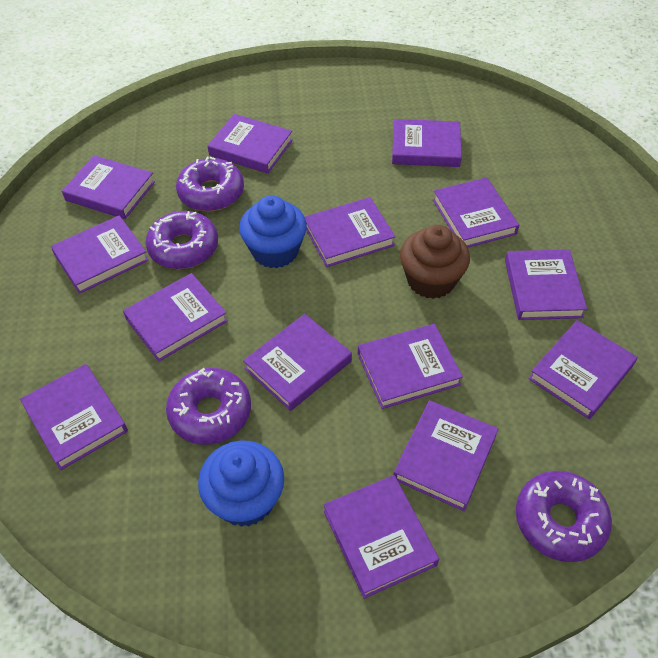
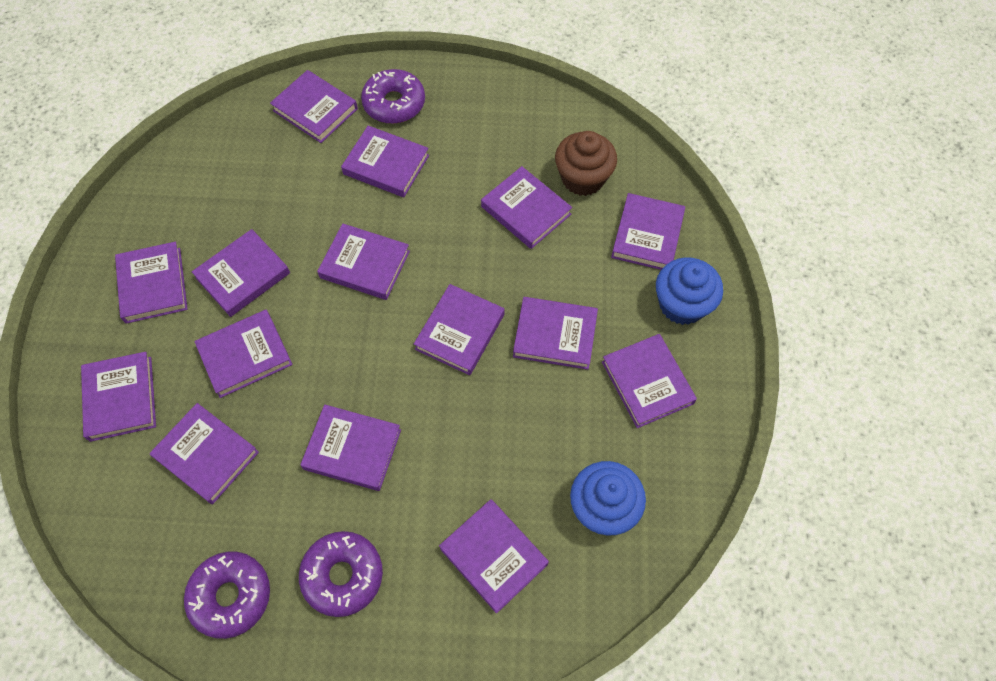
purple book: 14 -> 15
purple donut: 4 -> 3

